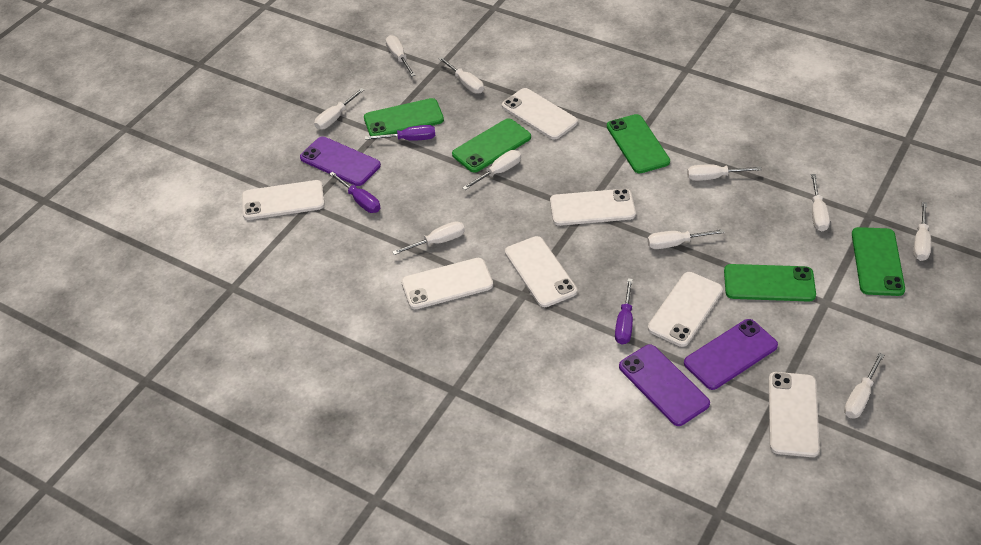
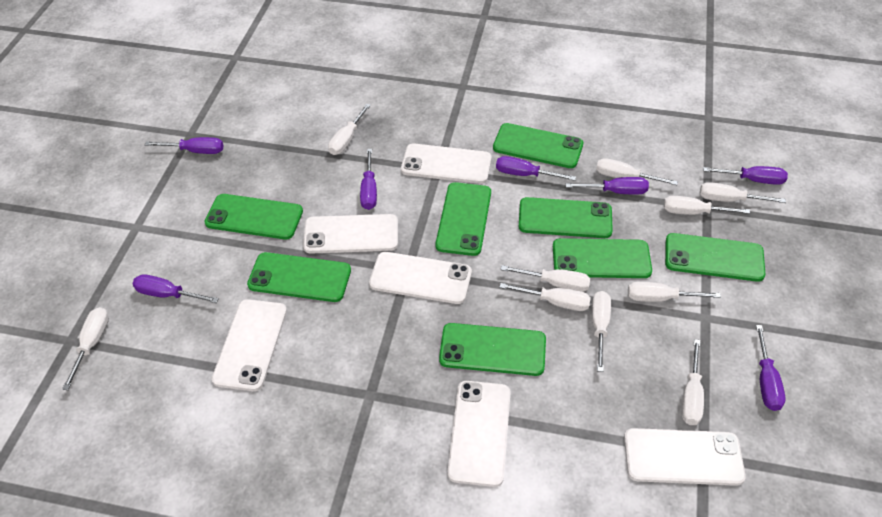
green phone: 5 -> 8
purple phone: 3 -> 0
purple screwdriver: 3 -> 7
white phone: 7 -> 6

